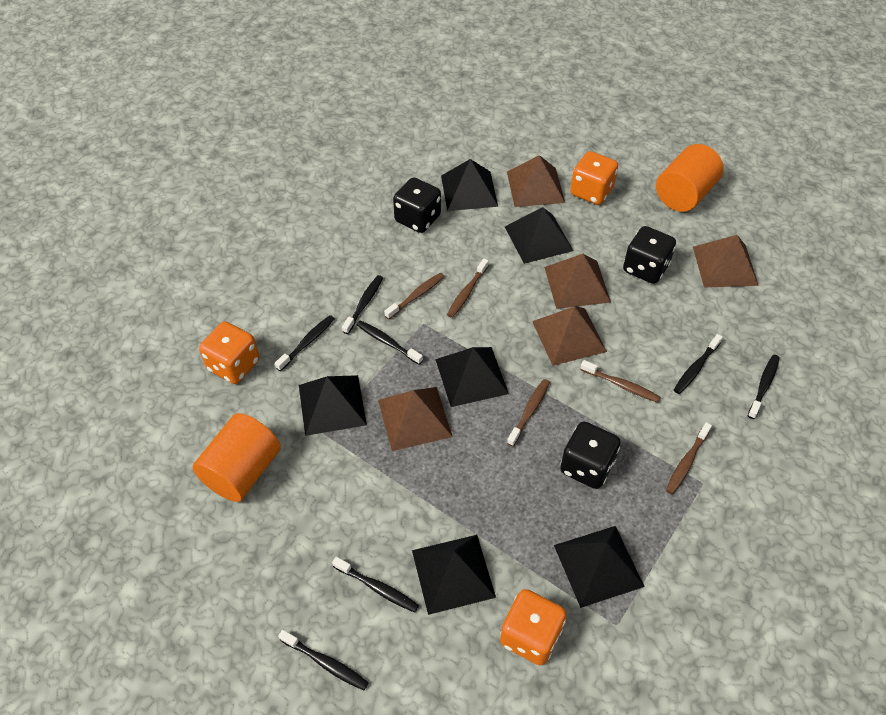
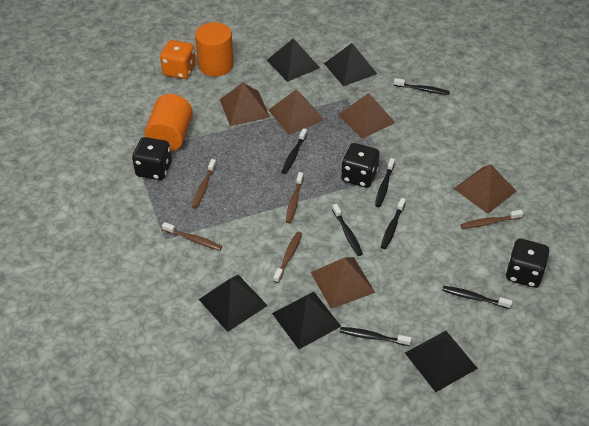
black pyramid: 6 -> 5
orange dice: 3 -> 1

